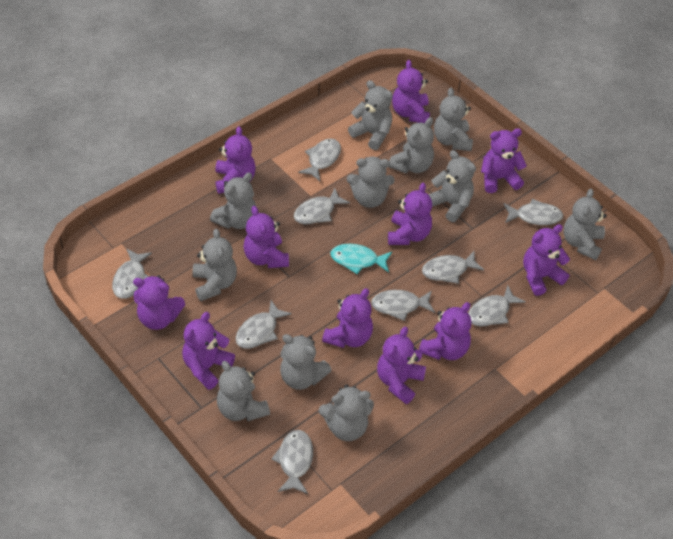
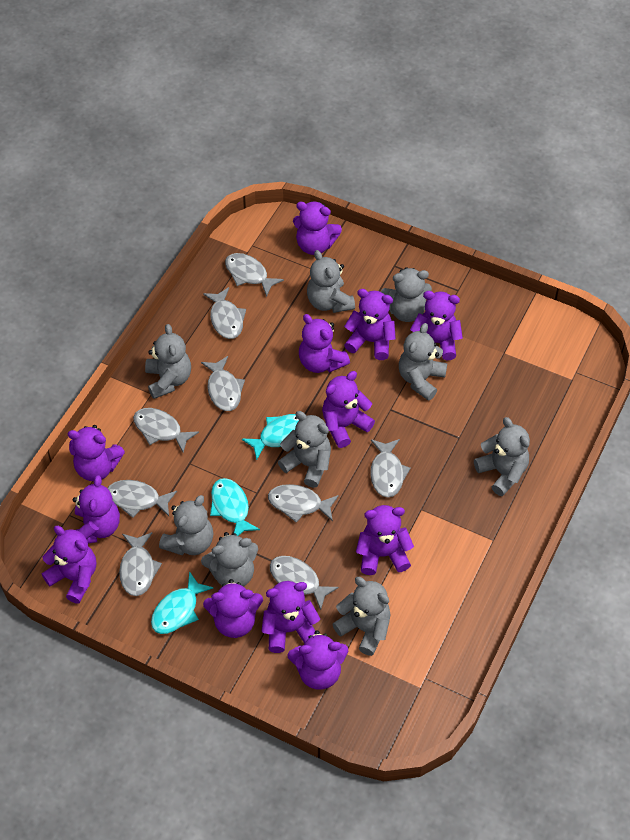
grey teddy bear: 11 -> 9
purple teddy bear: 11 -> 12
turquoise fish: 1 -> 3

